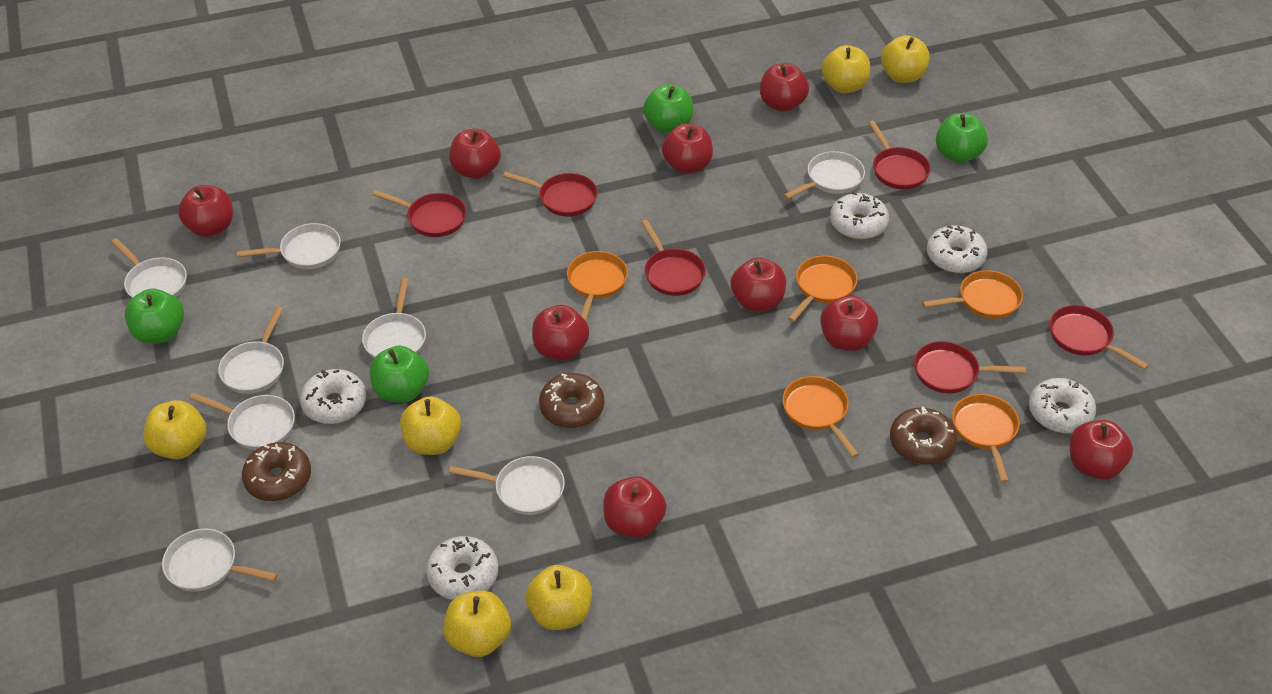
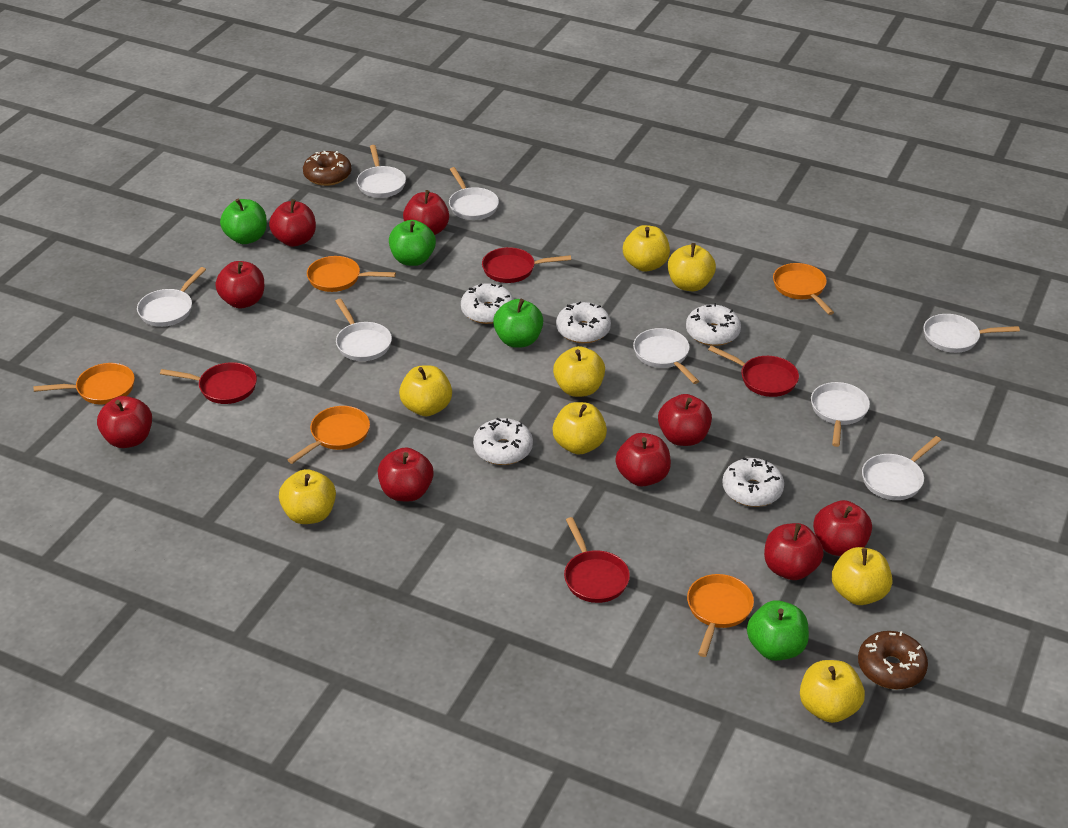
brown donut: 3 -> 2
red pan: 6 -> 4
yellow apple: 6 -> 8

